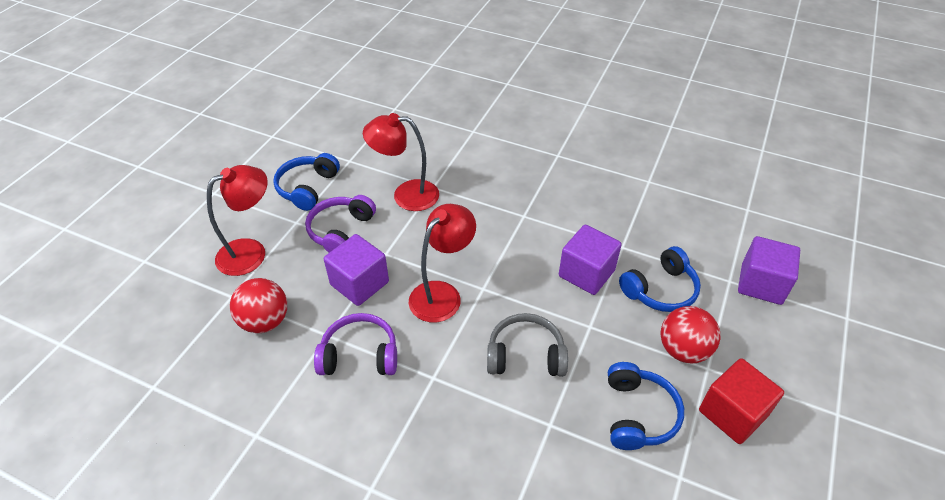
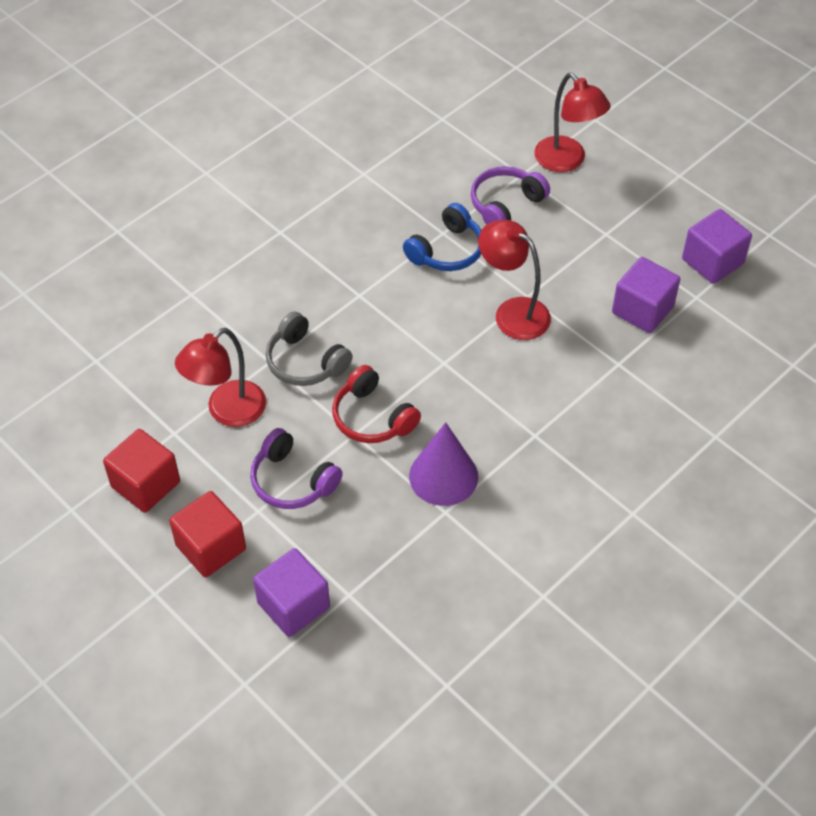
blue headphones: 3 -> 1
purple cone: 0 -> 1
red ball: 2 -> 0
red cube: 1 -> 2
red headphones: 0 -> 1

